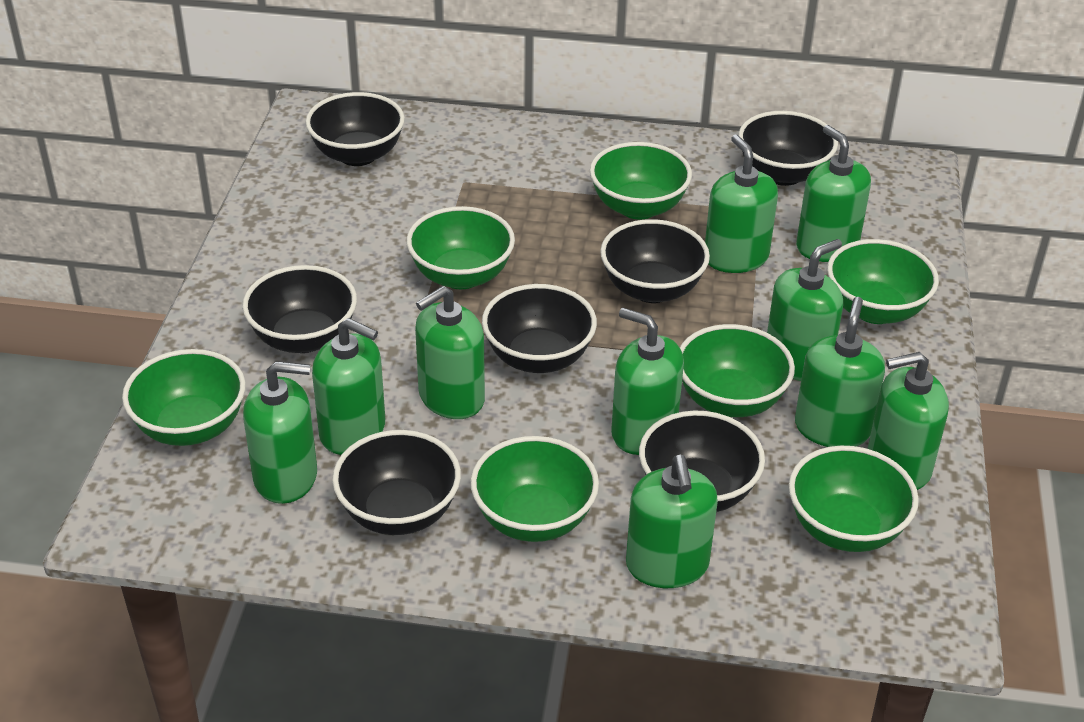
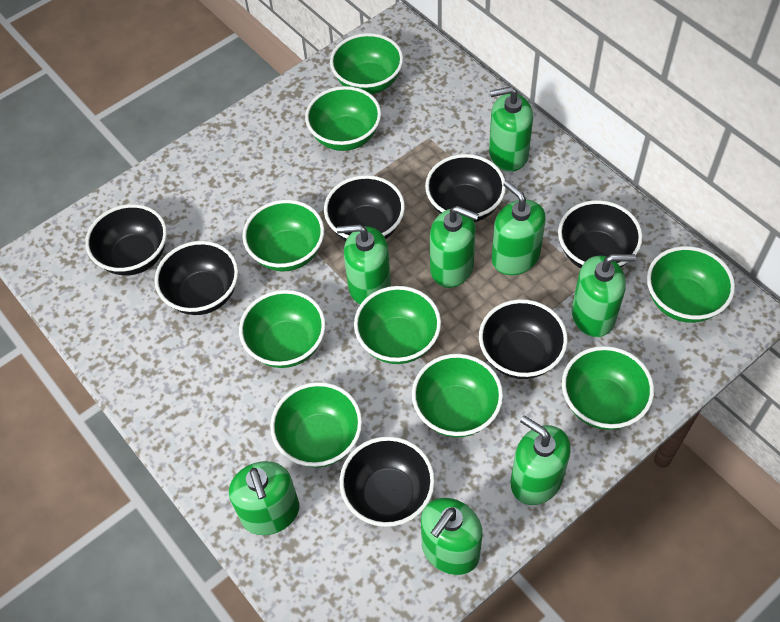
green bowl: 7 -> 9
green soap dispenser: 10 -> 8

